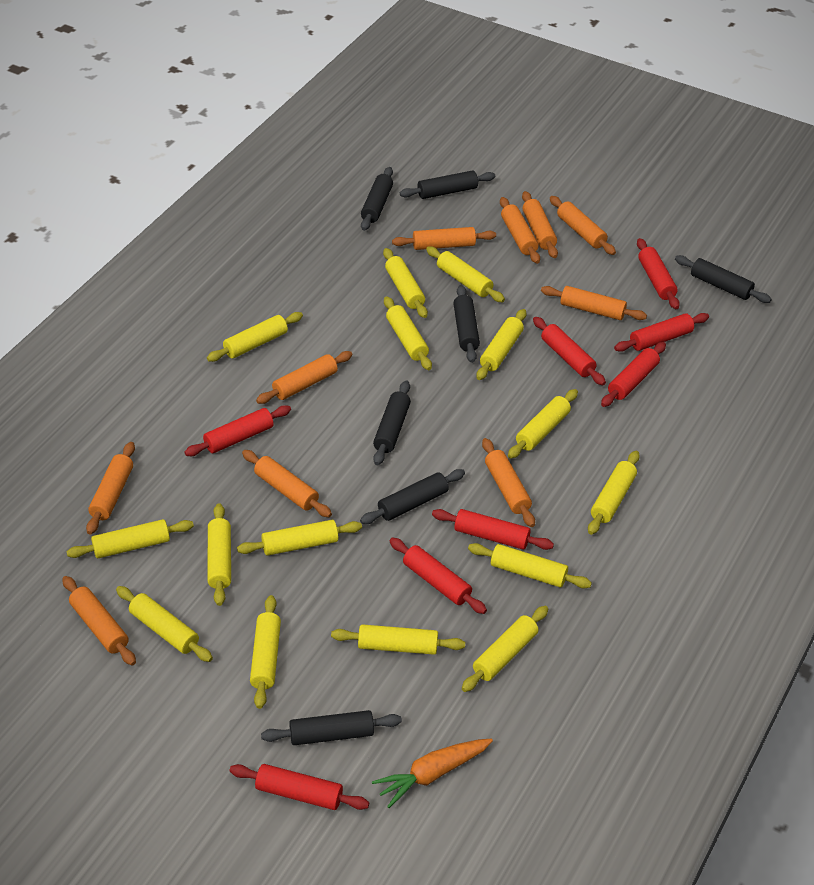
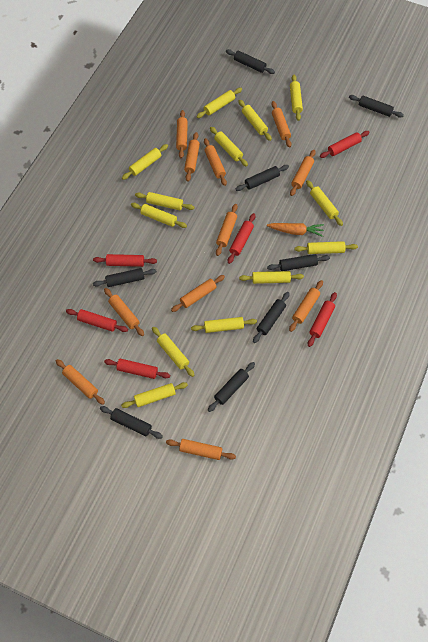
black rolling pin: 7 -> 8
orange rolling pin: 10 -> 11
red rolling pin: 8 -> 6
yellow rolling pin: 15 -> 13

